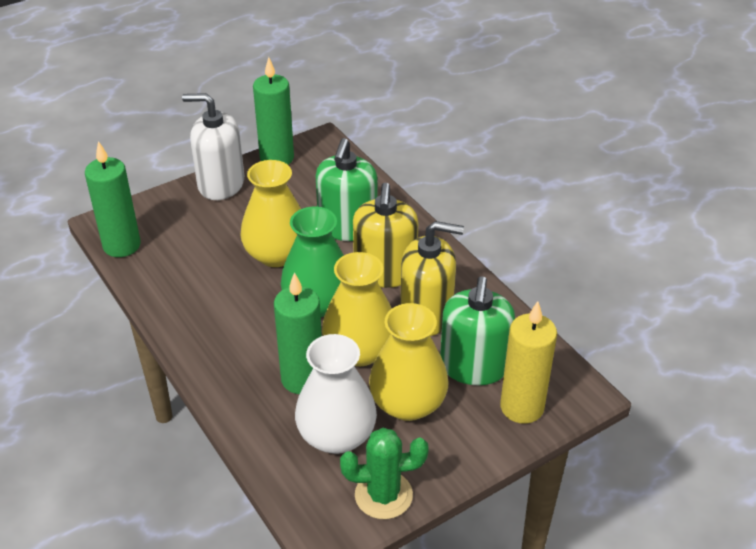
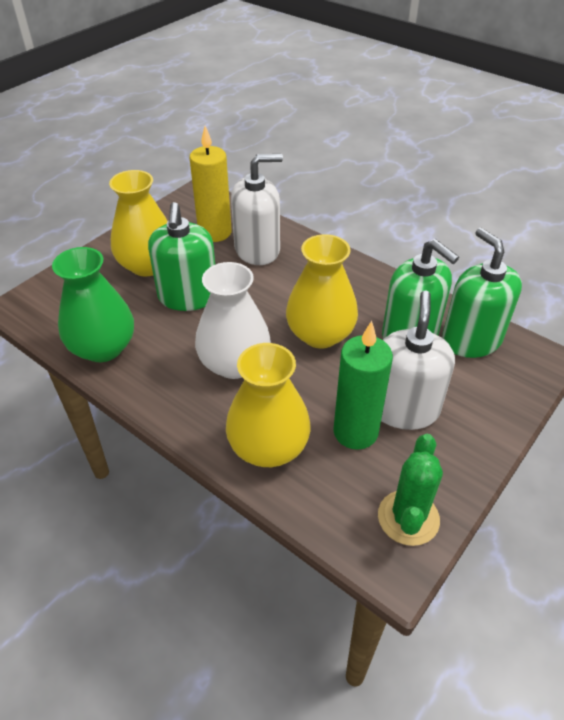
green candle: 3 -> 1
green soap dispenser: 2 -> 3
white soap dispenser: 1 -> 2
yellow soap dispenser: 2 -> 0

